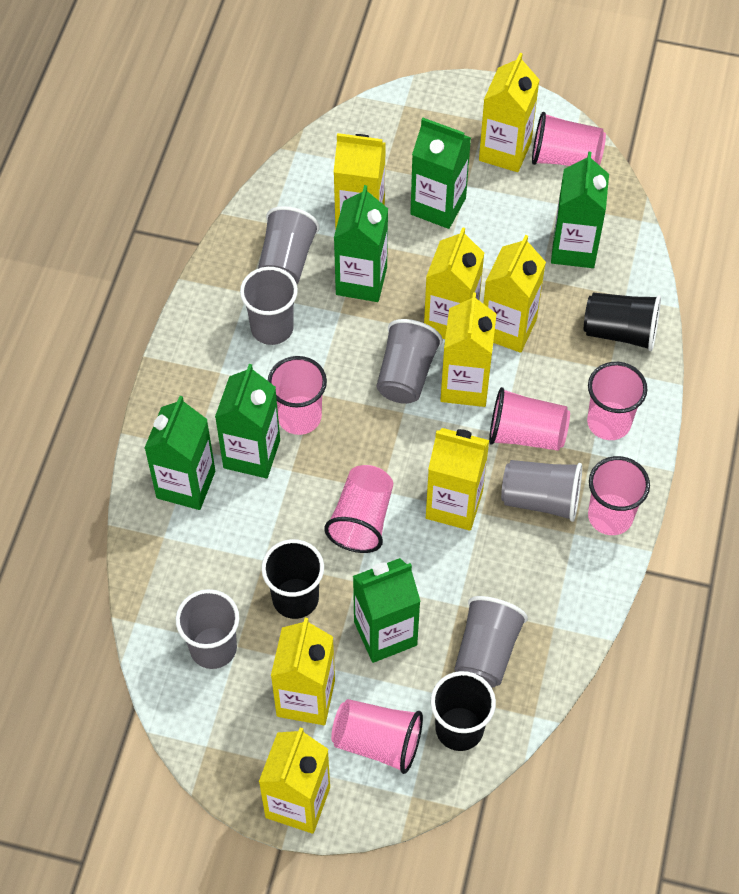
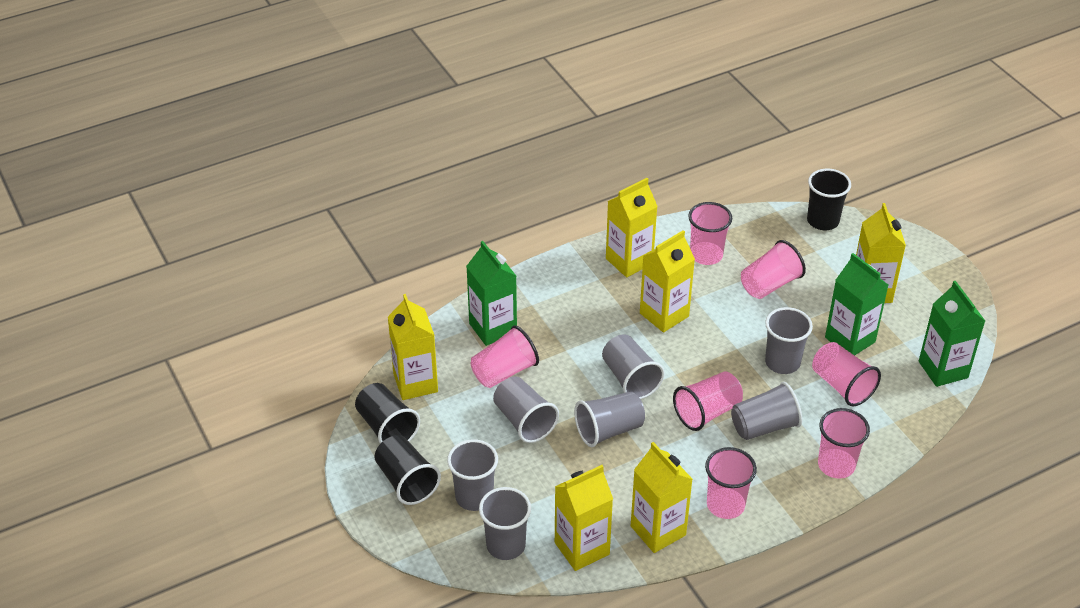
green carton: 6 -> 3
grey cup: 6 -> 7
yellow carton: 8 -> 6

